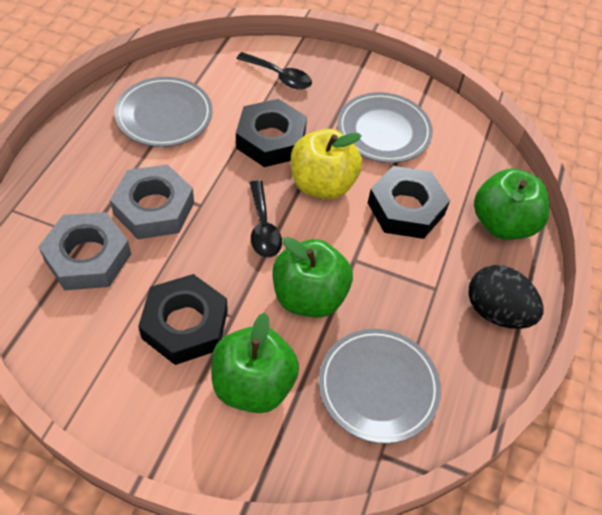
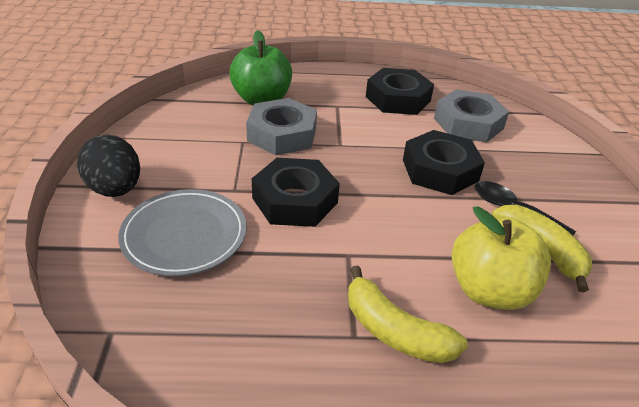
black spoon: 2 -> 1
green apple: 3 -> 1
grey plate: 3 -> 1
yellow banana: 0 -> 2

